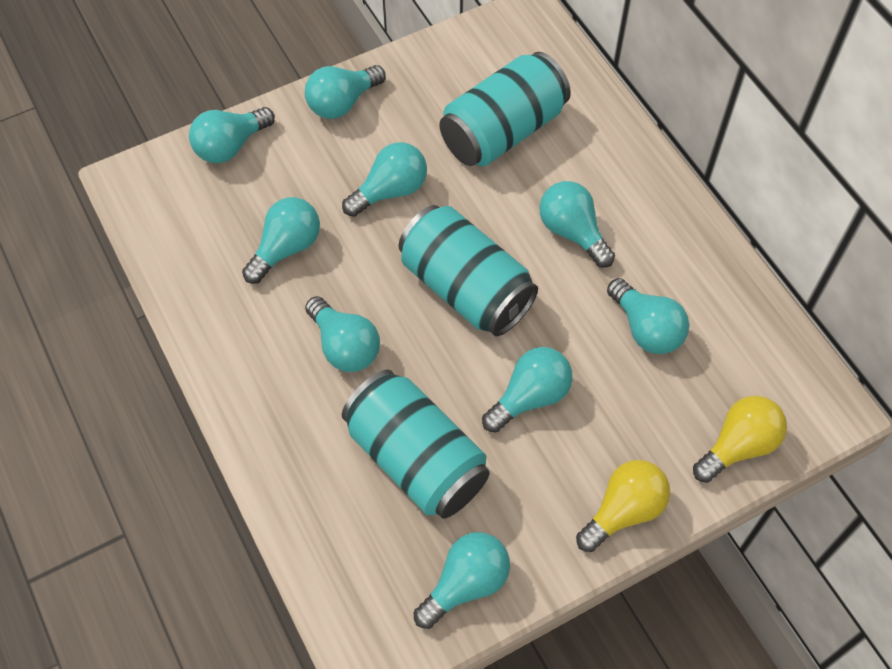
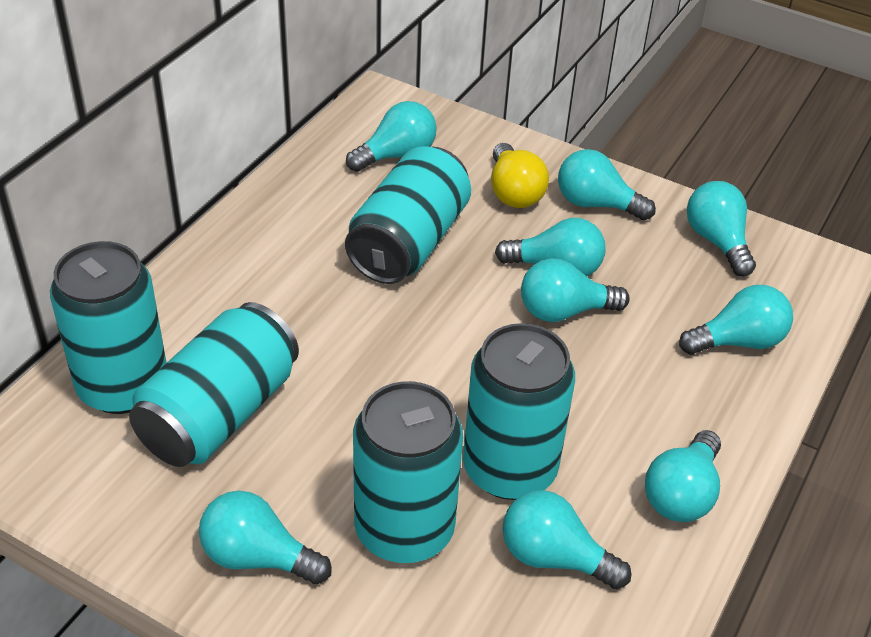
turquoise can: 3 -> 5
yellow light bulb: 2 -> 1

